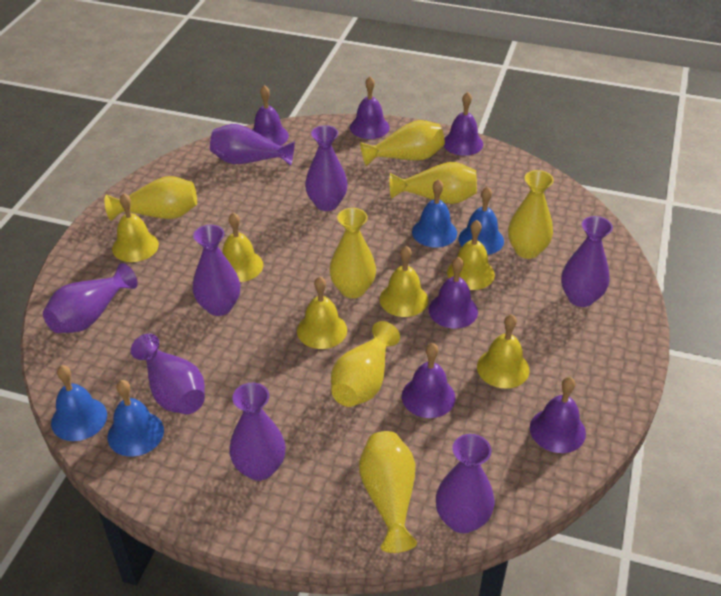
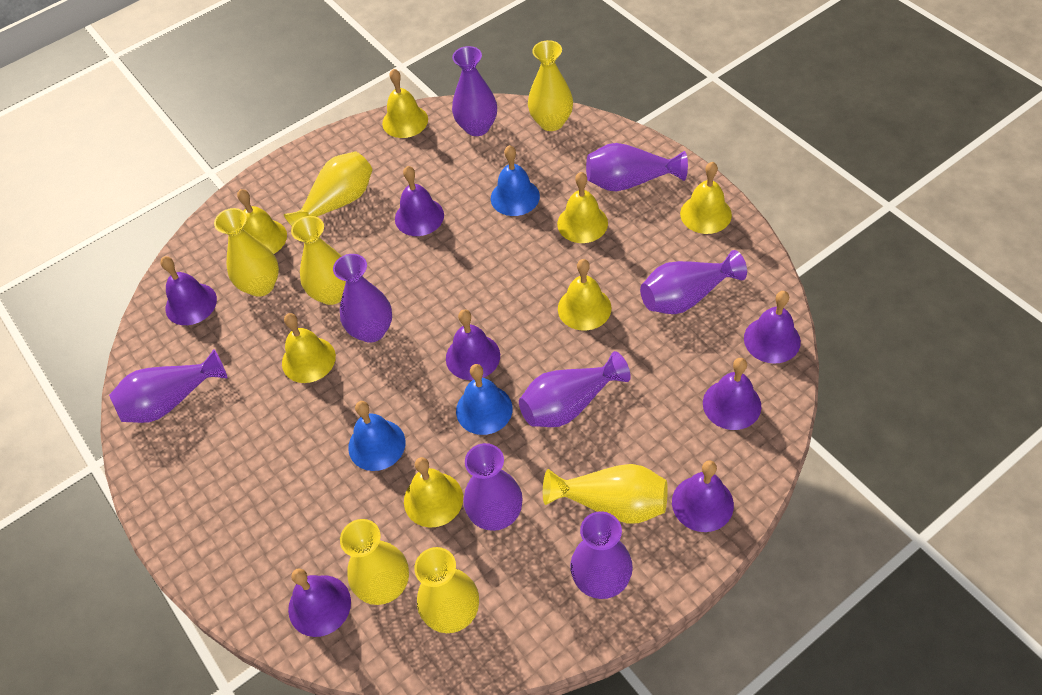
blue bell: 4 -> 3
purple bell: 6 -> 7
yellow bell: 6 -> 7

